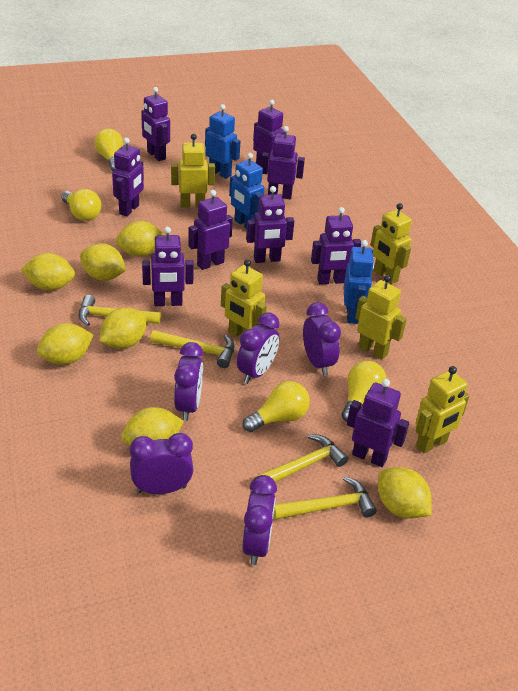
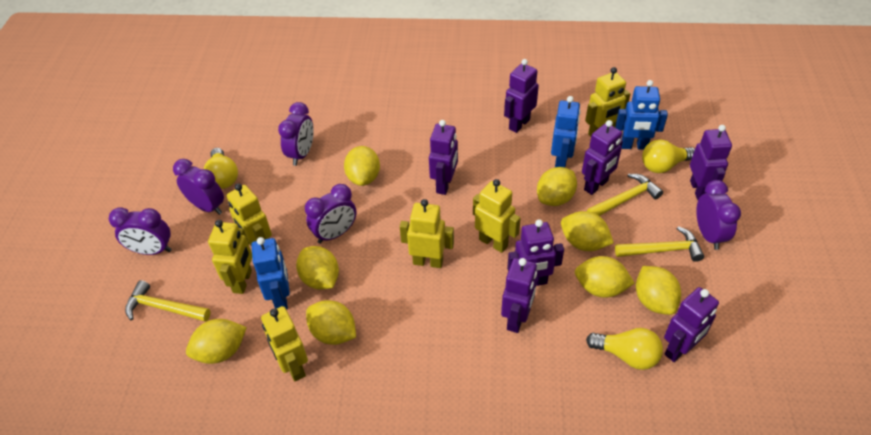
purple robot: 9 -> 7
yellow hammer: 4 -> 3
yellow lemon: 7 -> 8
yellow light bulb: 4 -> 3
yellow robot: 5 -> 6

